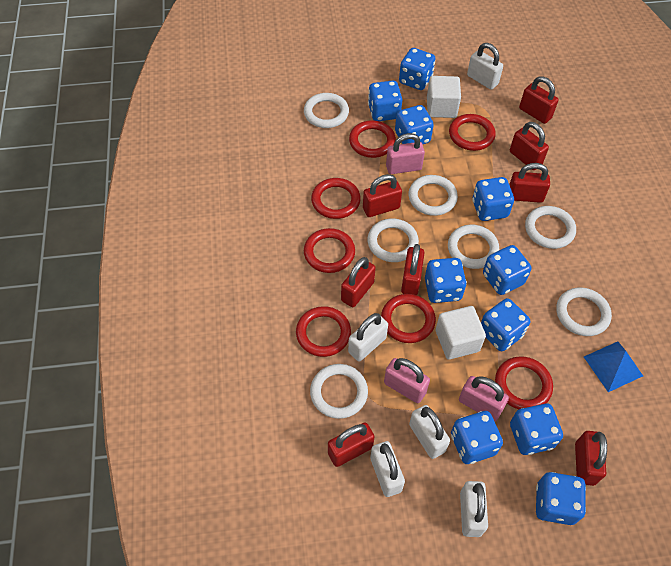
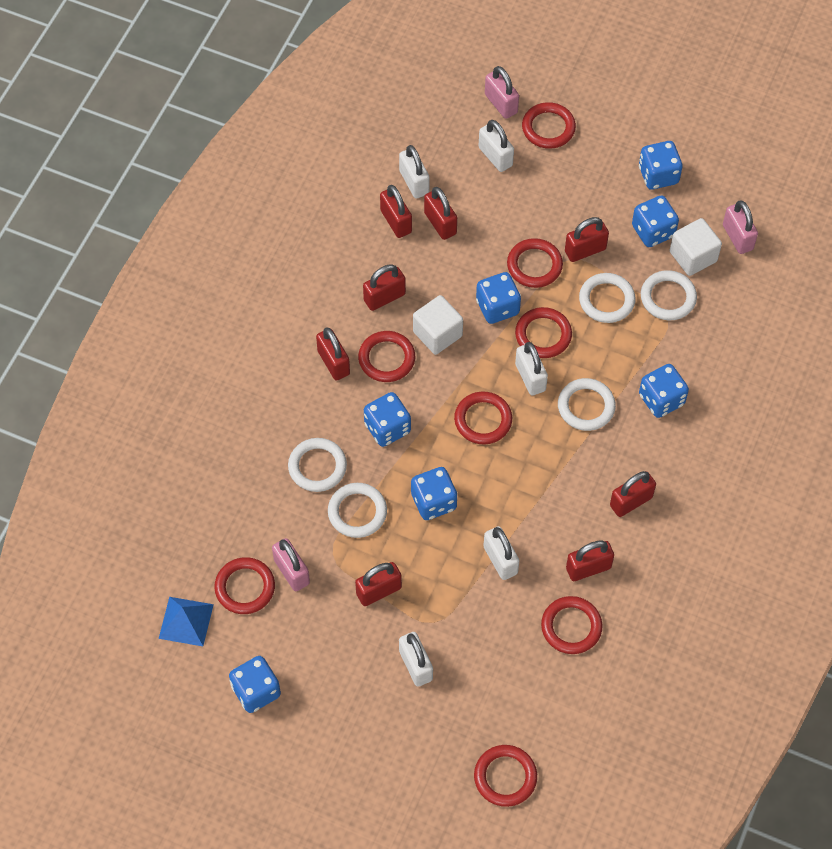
blue dice: 10 -> 7
red ring: 7 -> 8
white ring: 7 -> 5

